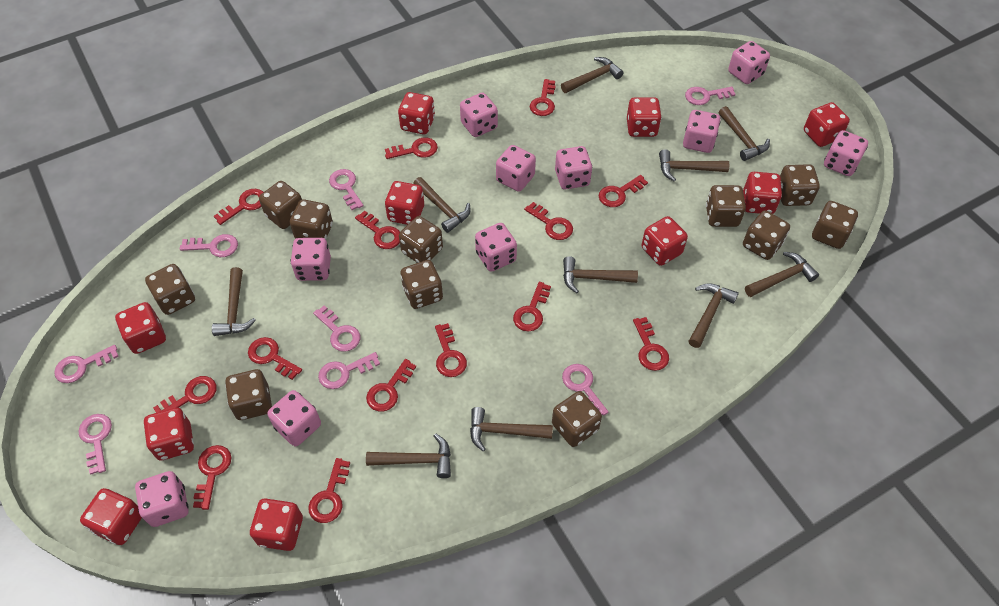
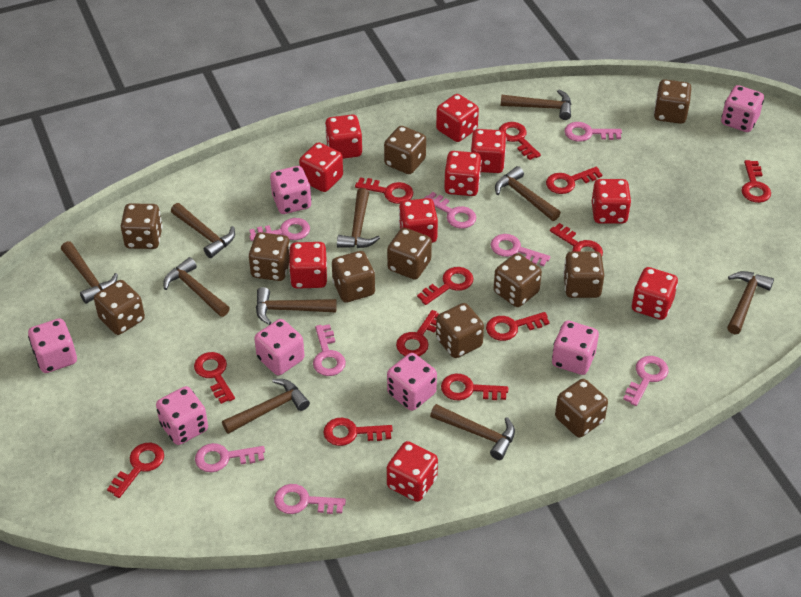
pink dice: 10 -> 7
red key: 14 -> 12

